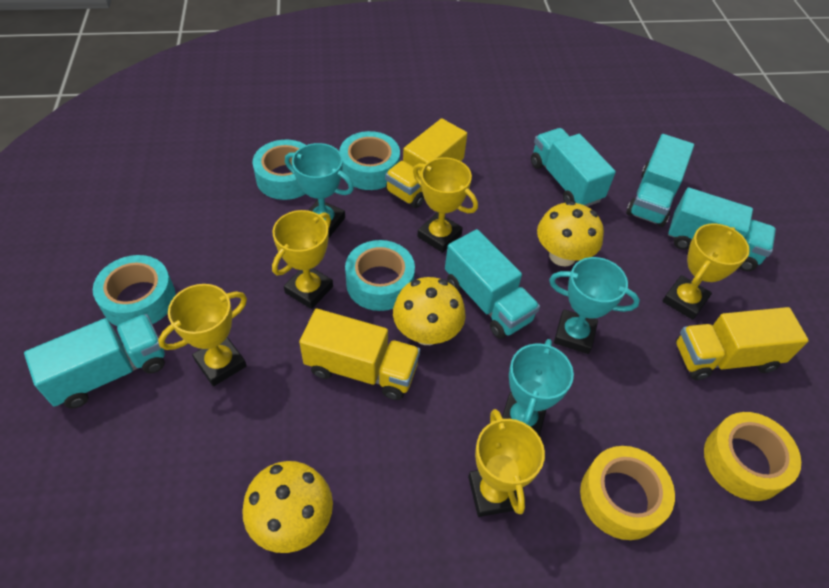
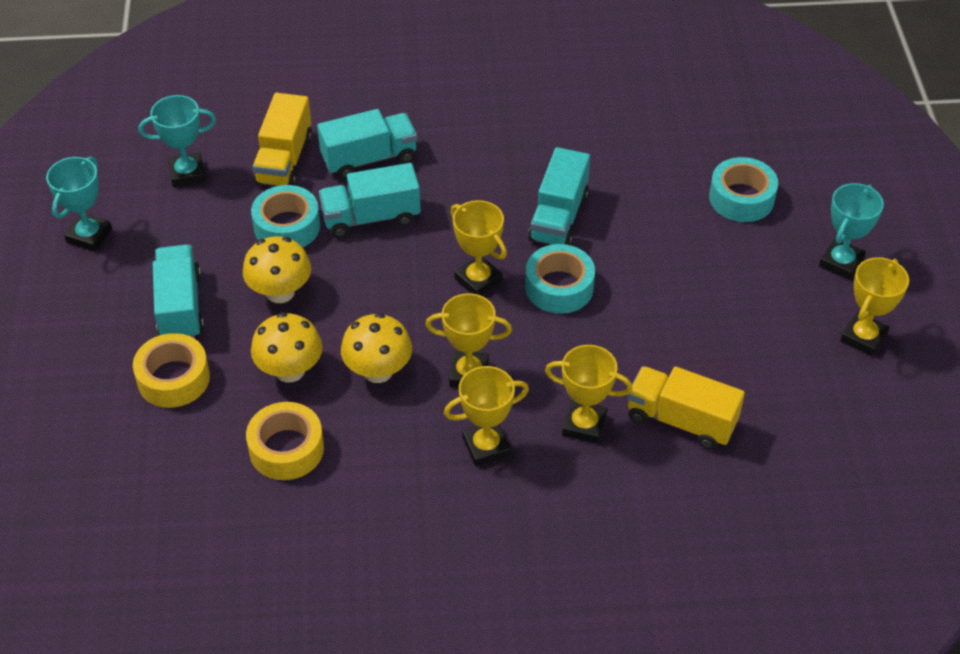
turquoise tape: 4 -> 3
turquoise truck: 5 -> 4
yellow truck: 3 -> 2

